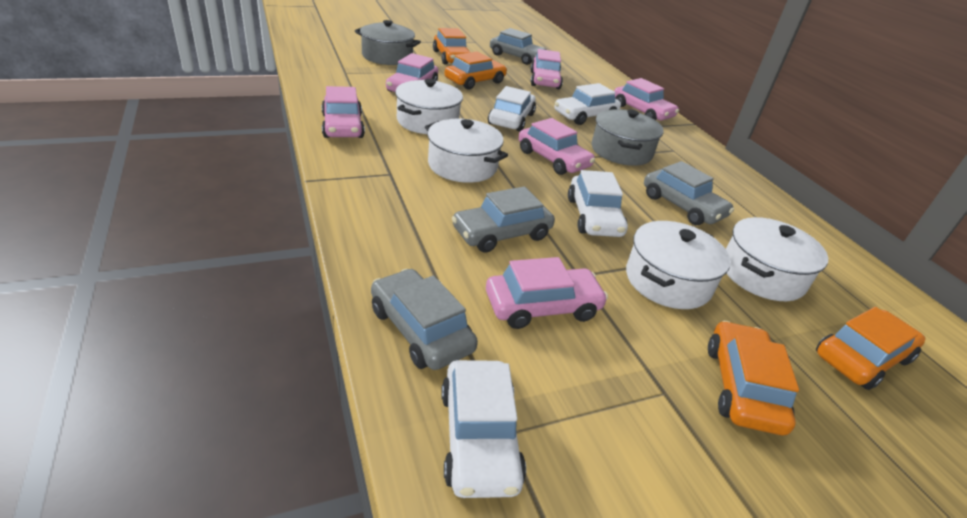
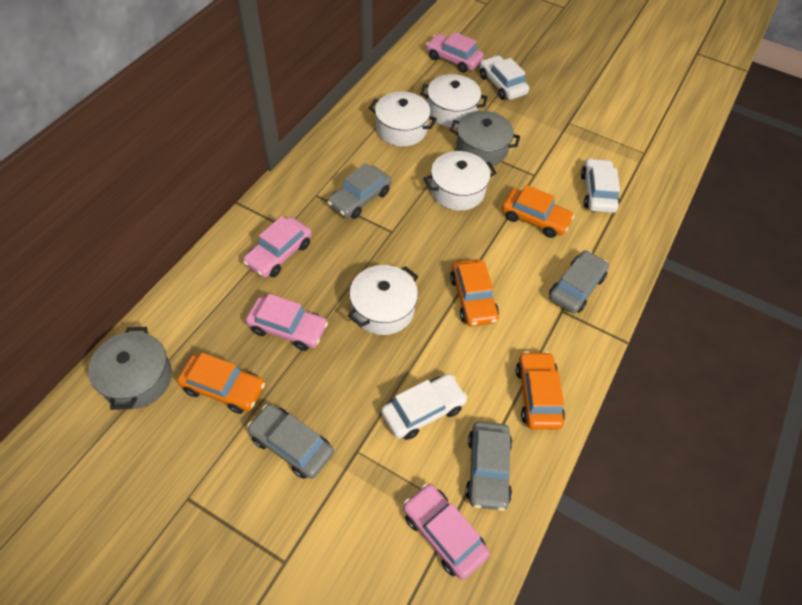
pink car: 6 -> 4
white car: 4 -> 3

